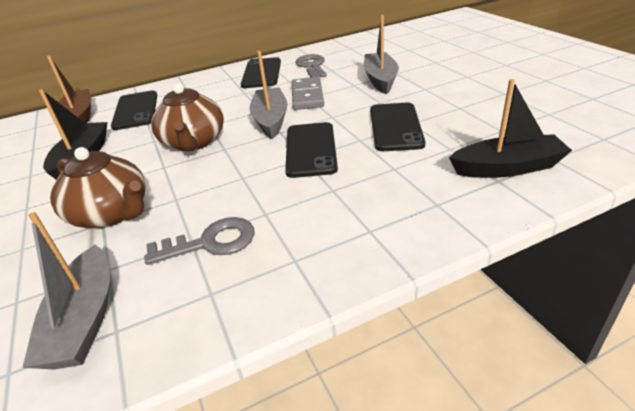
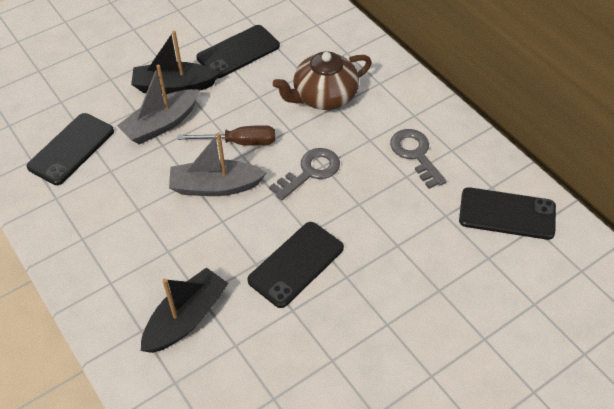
brown boat: 1 -> 0
brown screwdriver: 0 -> 1
brown teapot: 2 -> 1
grey boat: 3 -> 2
grey domino: 1 -> 0

